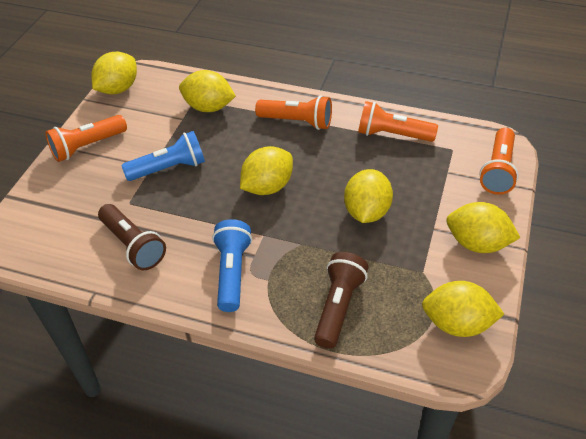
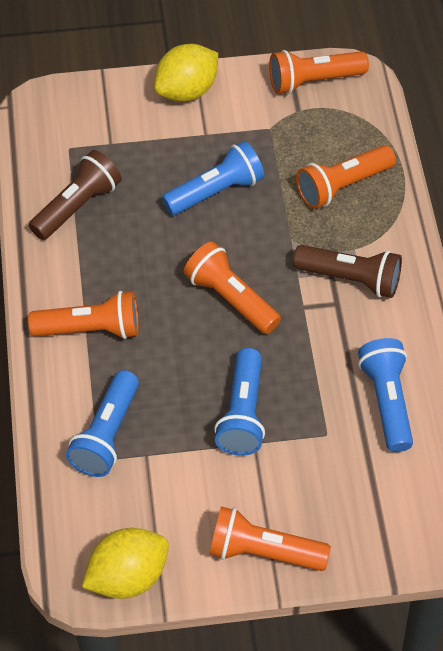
blue flashlight: 2 -> 4
orange flashlight: 4 -> 5
yellow lemon: 6 -> 2

